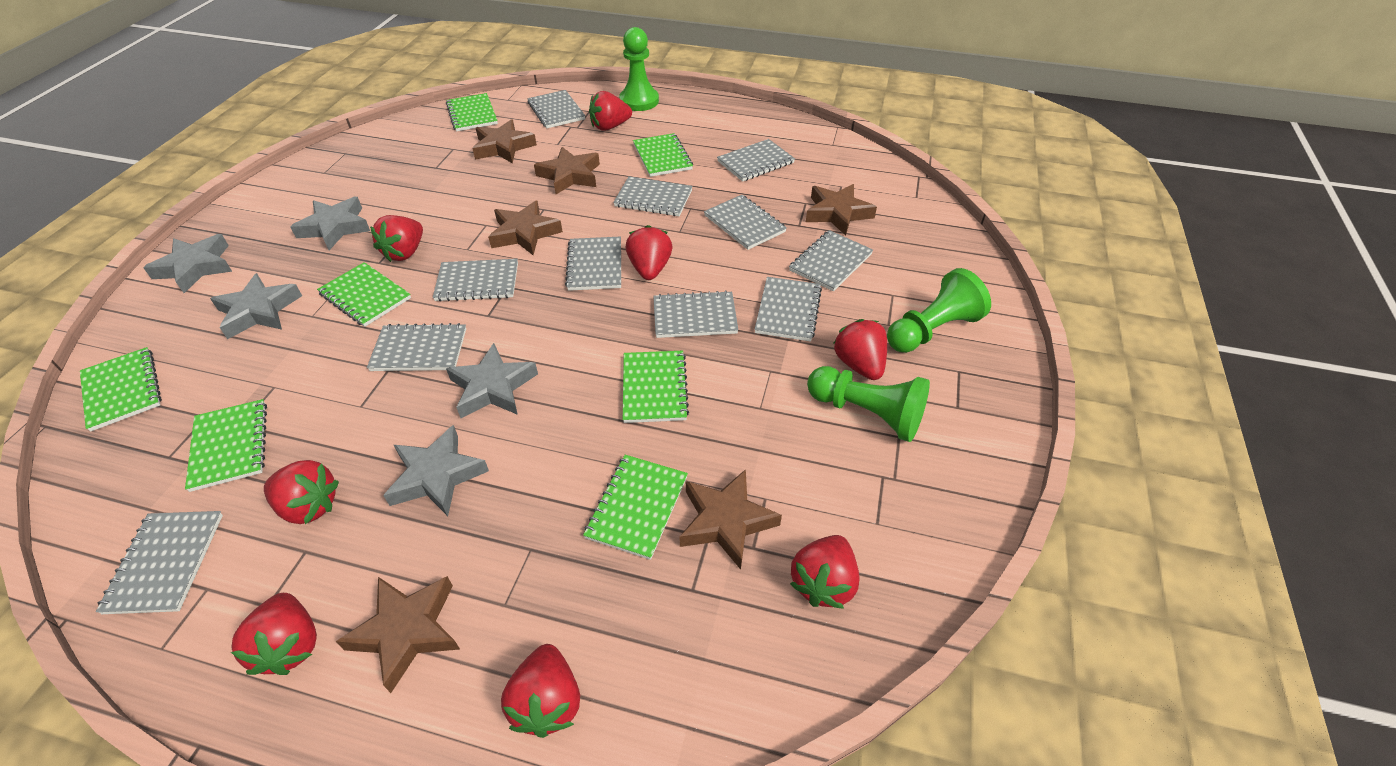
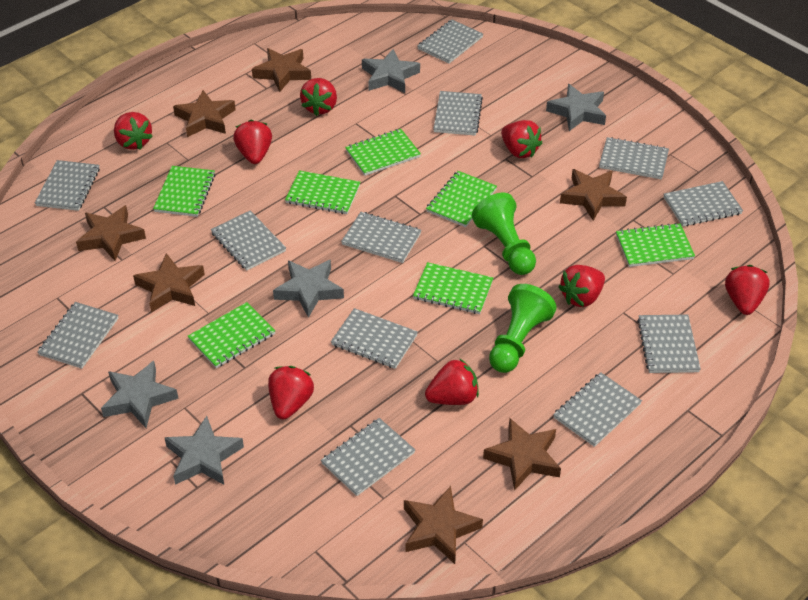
brown star: 6 -> 7
green pawn: 3 -> 2
grey notebook: 11 -> 12

